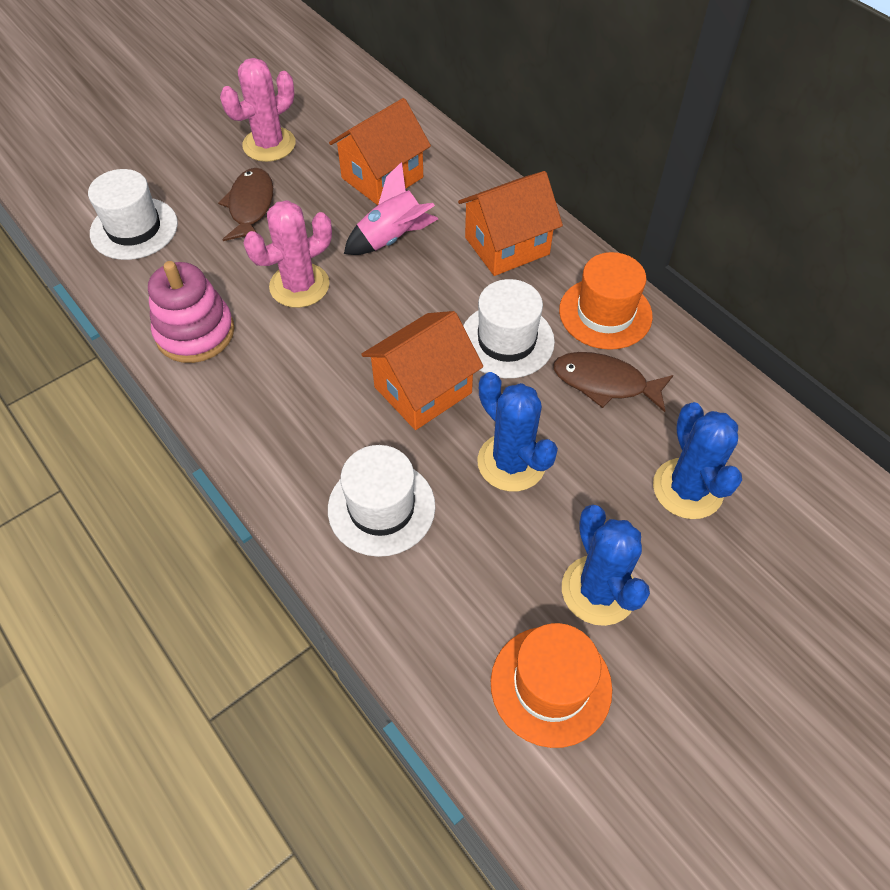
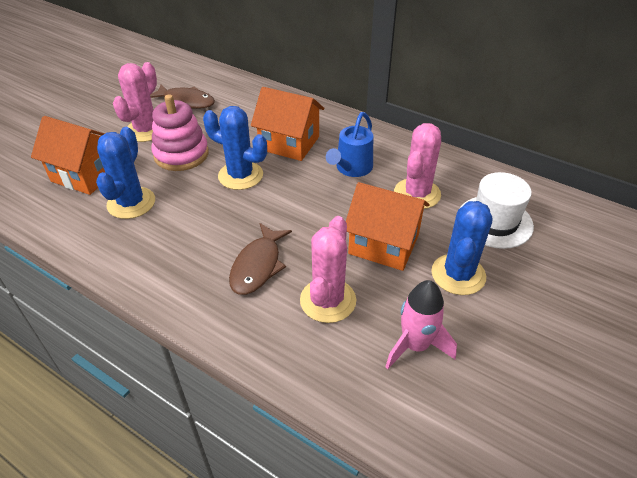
blue watering can: 0 -> 1
orange hat: 2 -> 0
pink cactus: 2 -> 3
white hat: 3 -> 1

